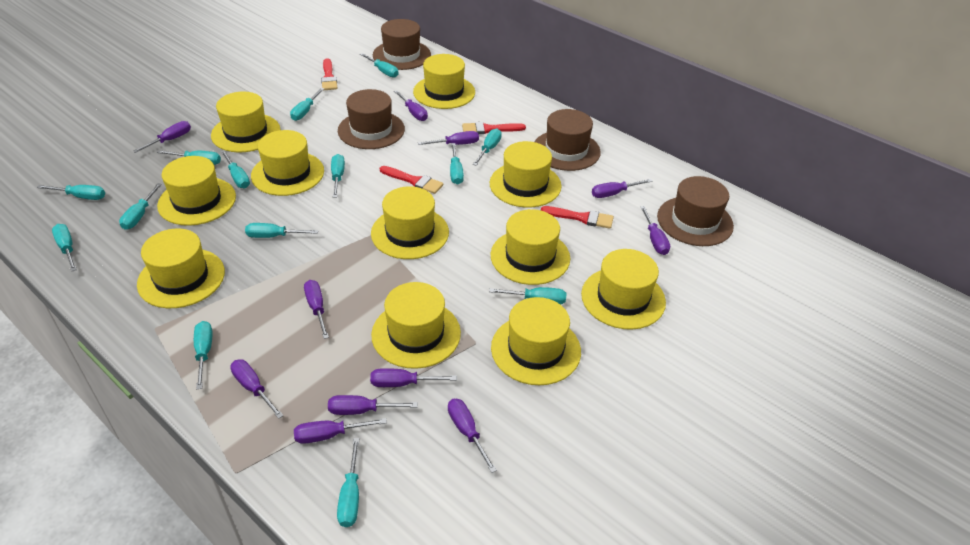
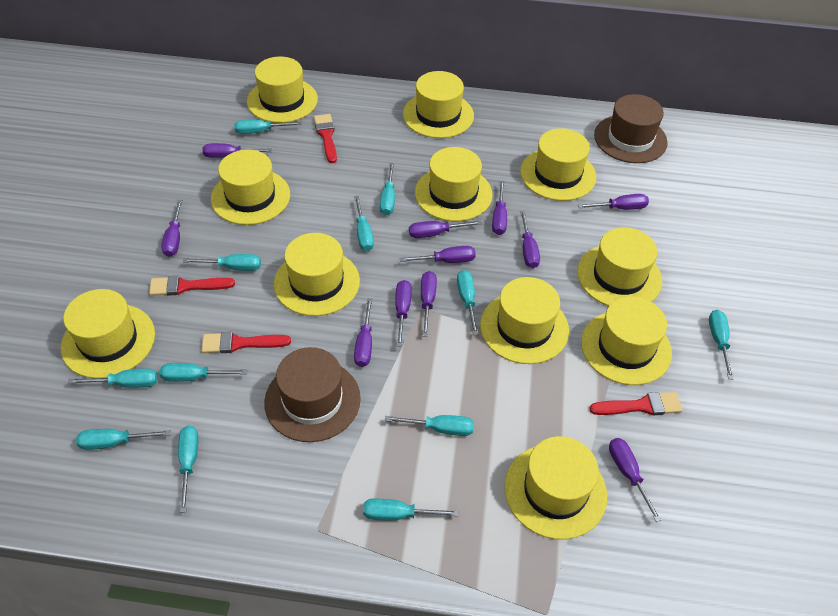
brown hat: 4 -> 2
turquoise screwdriver: 14 -> 12

